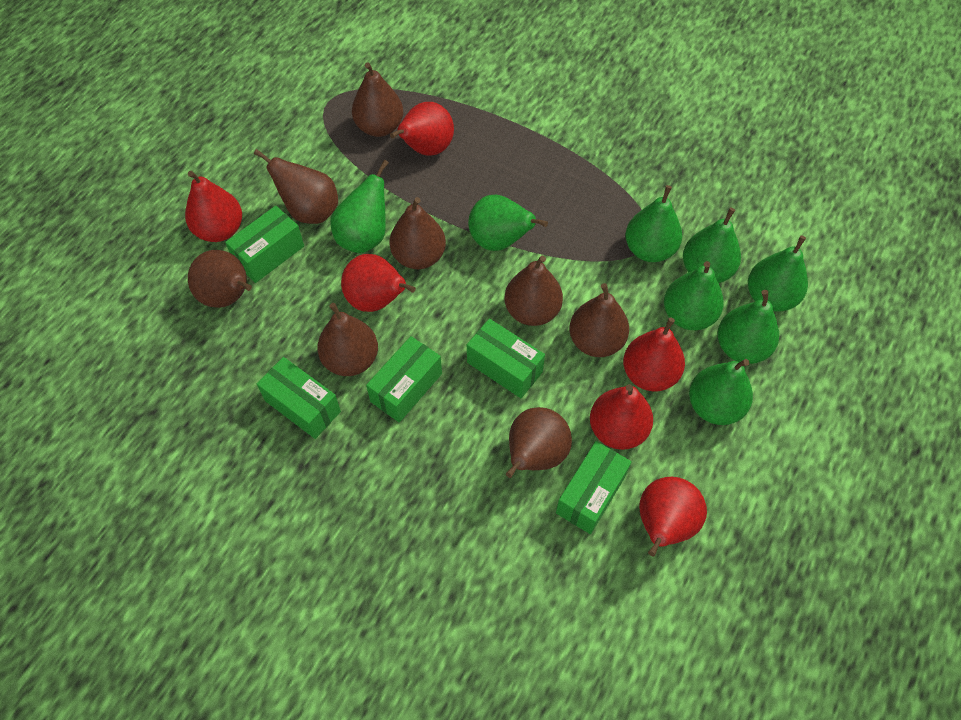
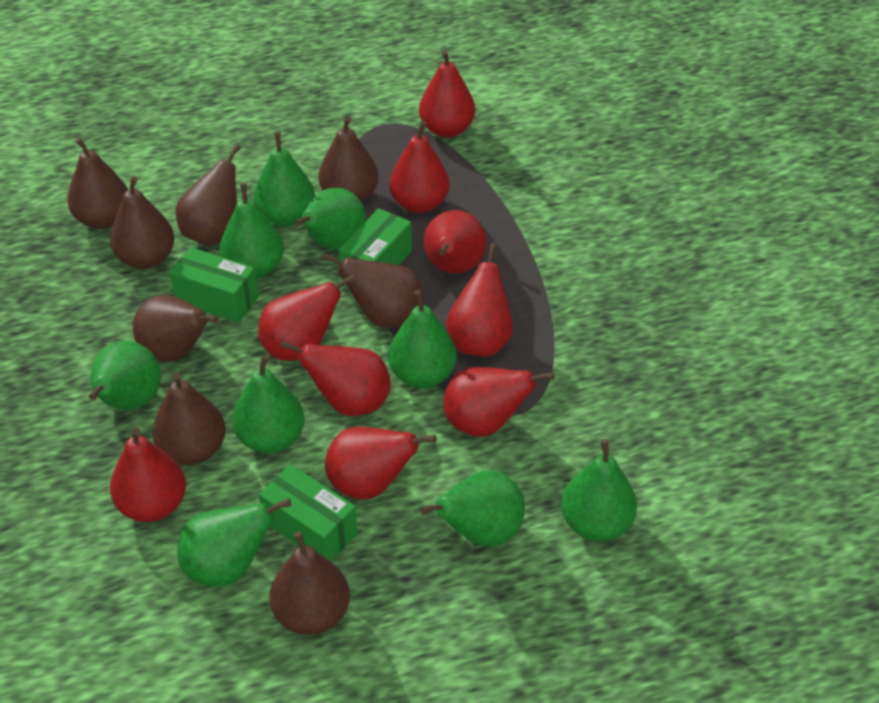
green box: 5 -> 3
green pear: 8 -> 9
red pear: 6 -> 9

